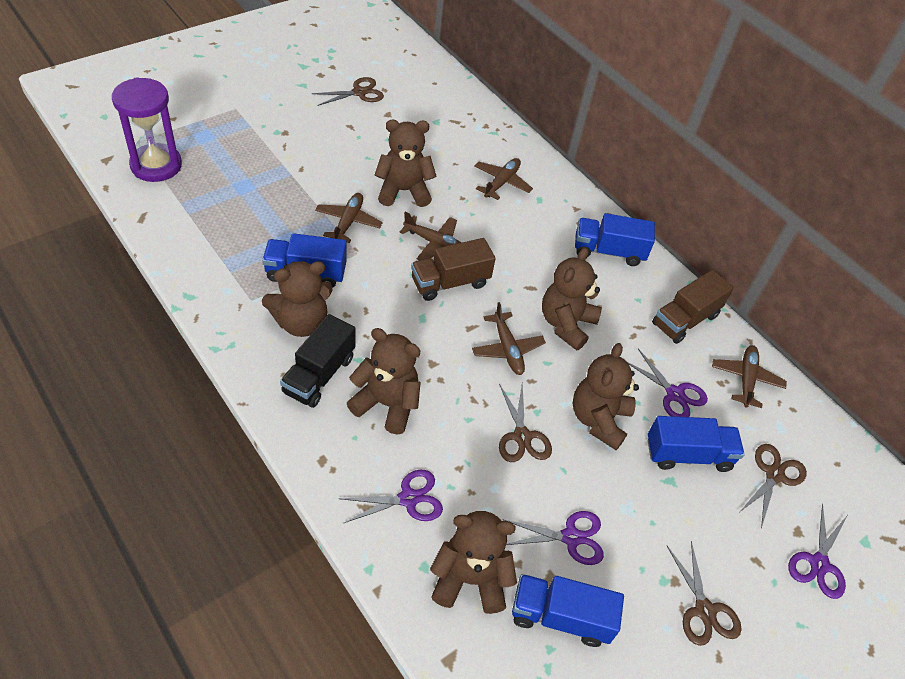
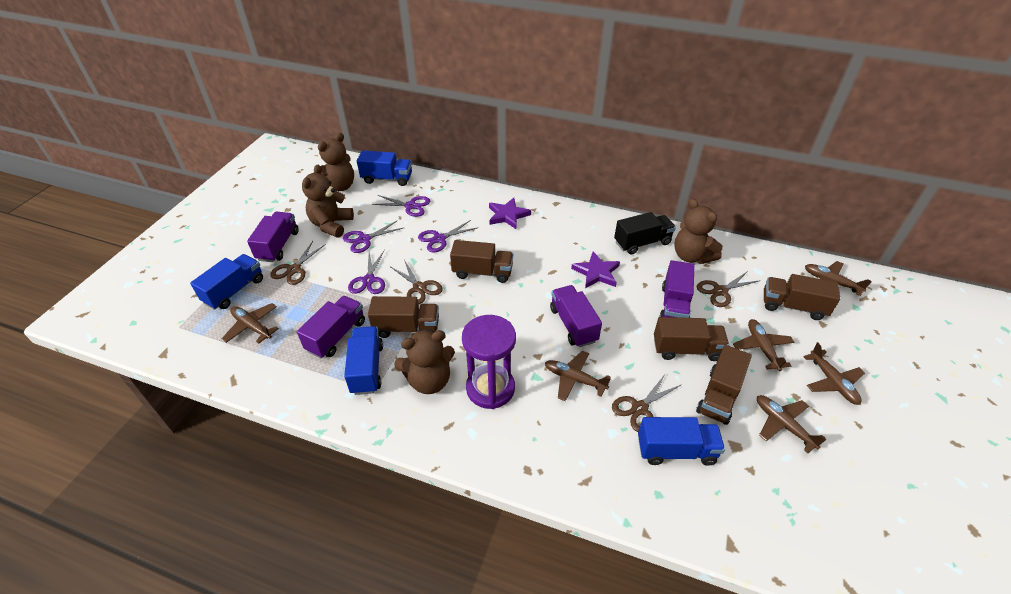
brown plane: 5 -> 6
brown teddy bear: 6 -> 4
brown truck: 2 -> 5
purple star: 0 -> 2
purple truck: 0 -> 4

